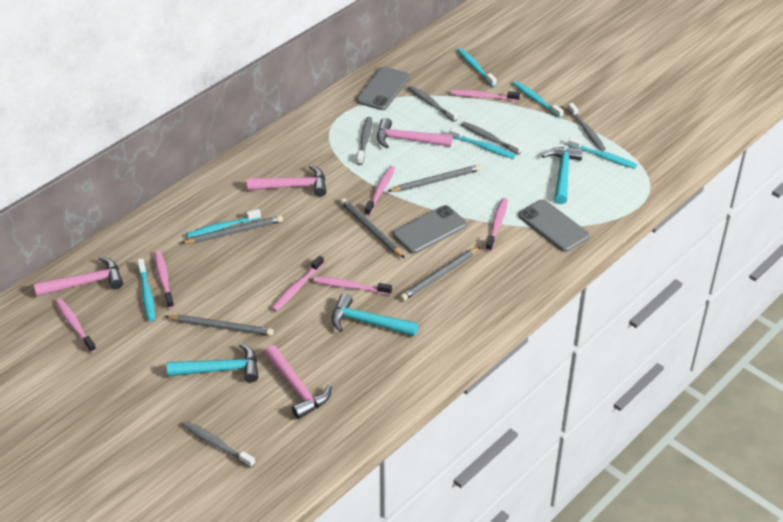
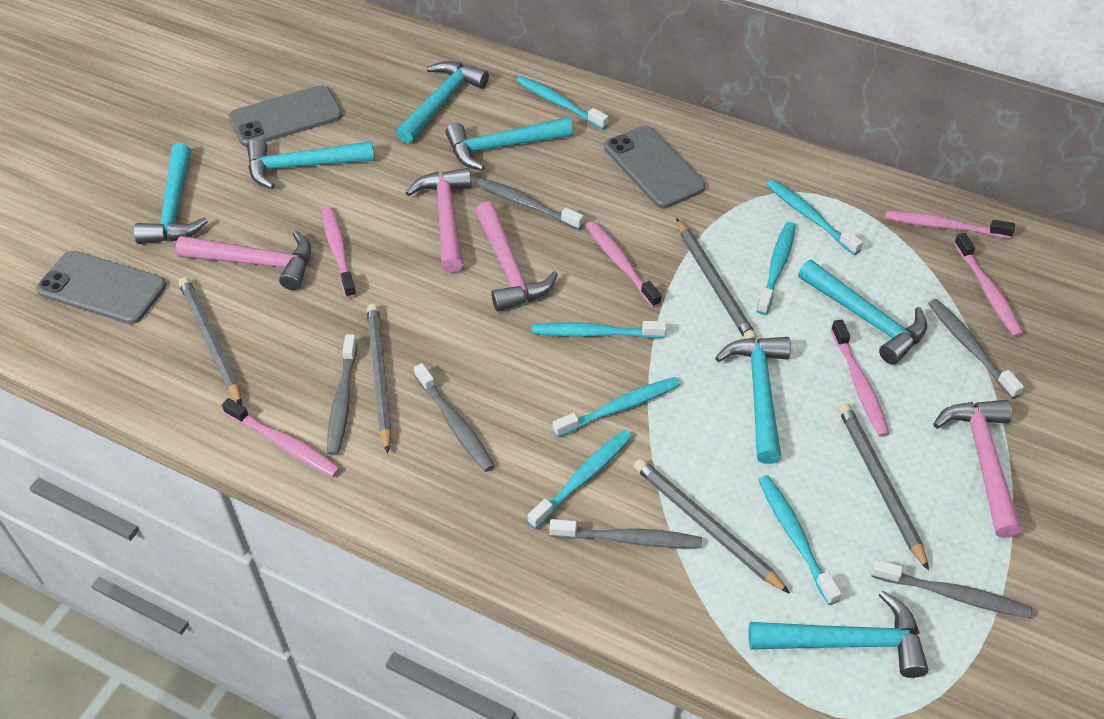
grey toothbrush: 5 -> 6
pink toothbrush: 7 -> 6
turquoise hammer: 3 -> 7
turquoise toothbrush: 6 -> 7

